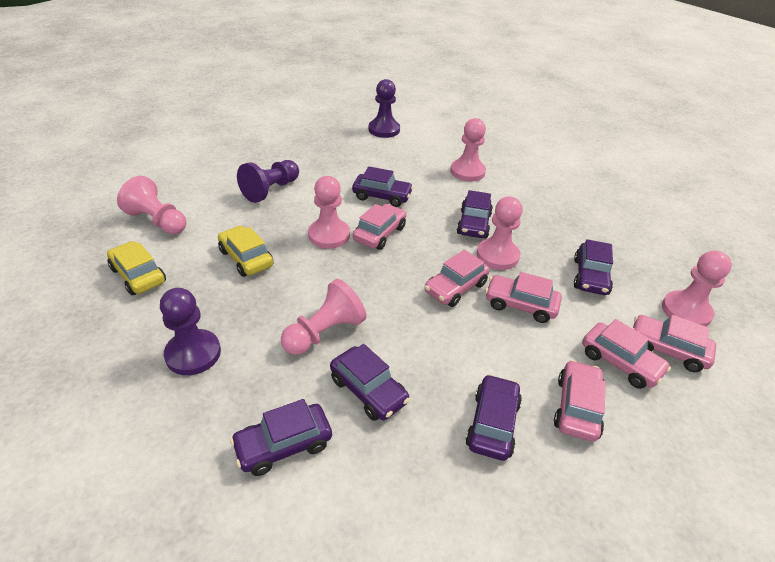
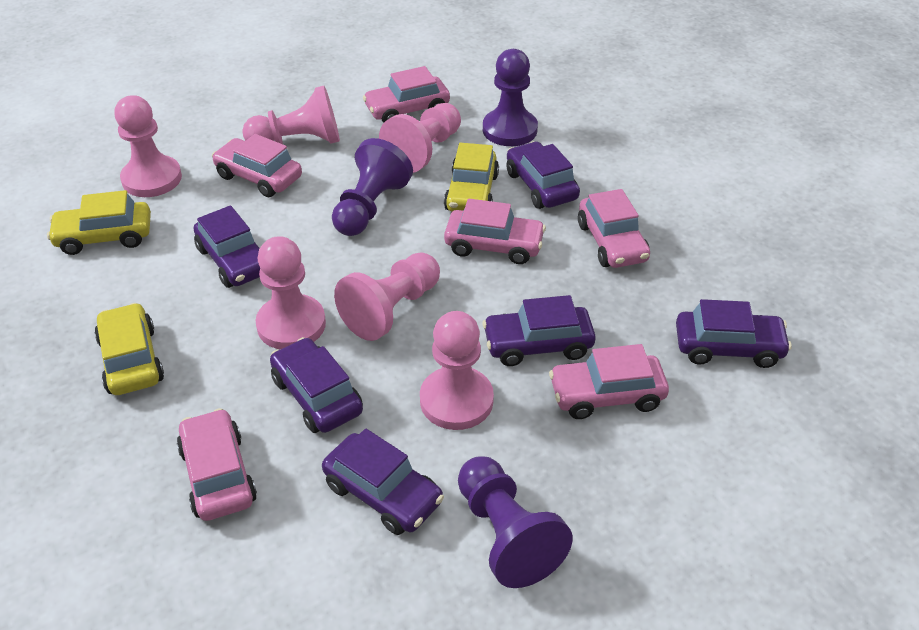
yellow car: 2 -> 3

